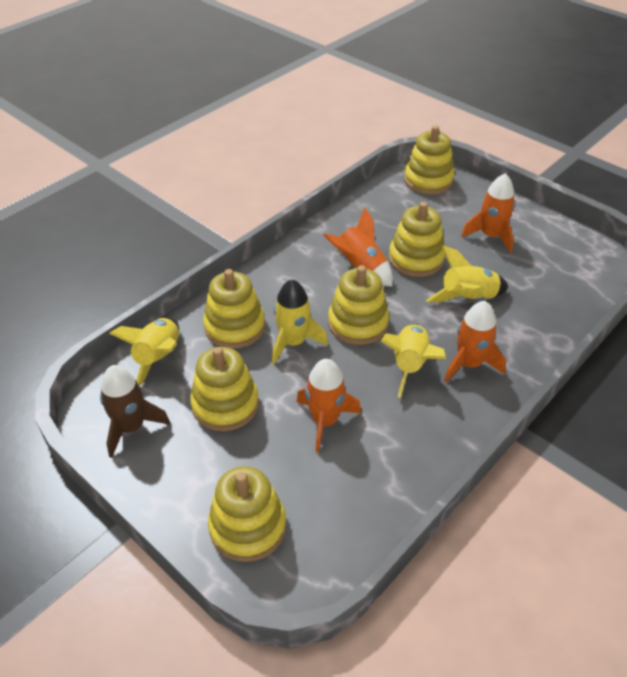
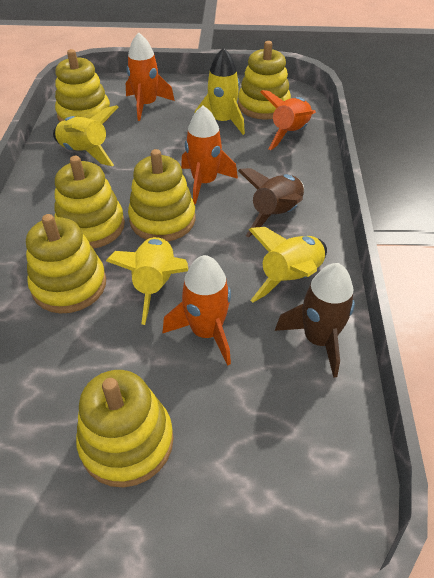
brown rocket: 1 -> 2

